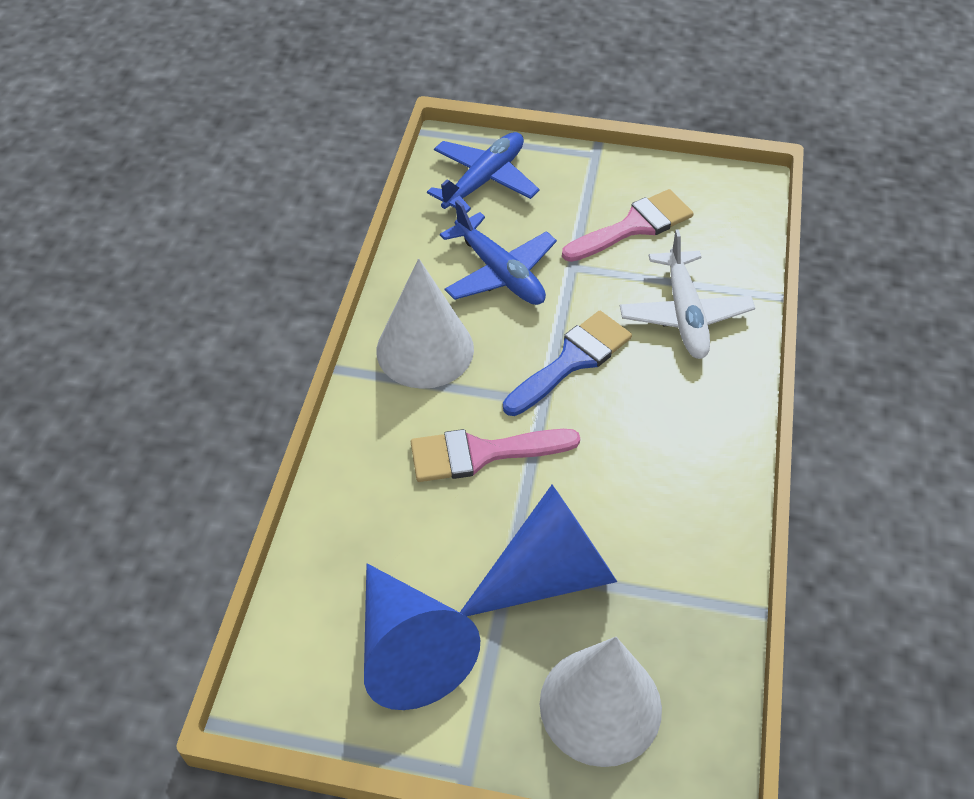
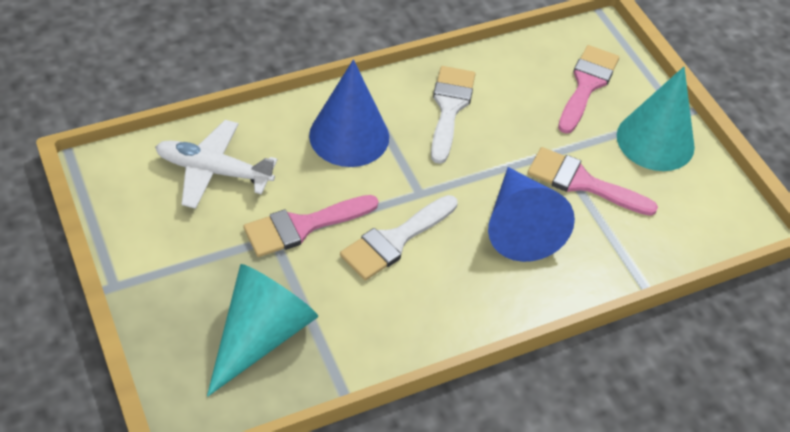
blue brush: 1 -> 0
blue plane: 2 -> 0
pink brush: 2 -> 3
turquoise cone: 0 -> 2
white brush: 0 -> 2
white cone: 2 -> 0

